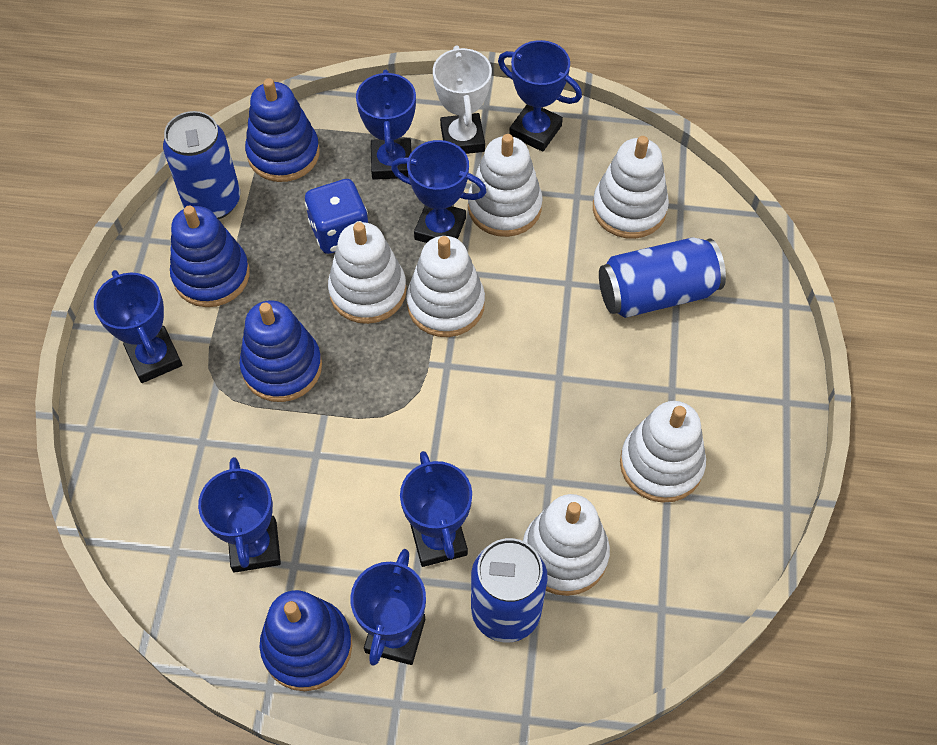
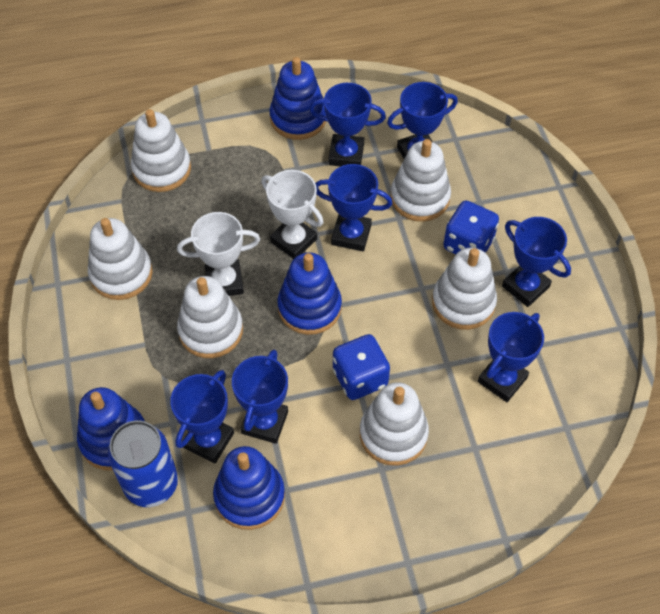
blue can: 3 -> 1
blue dice: 1 -> 2
white trophy: 1 -> 2

